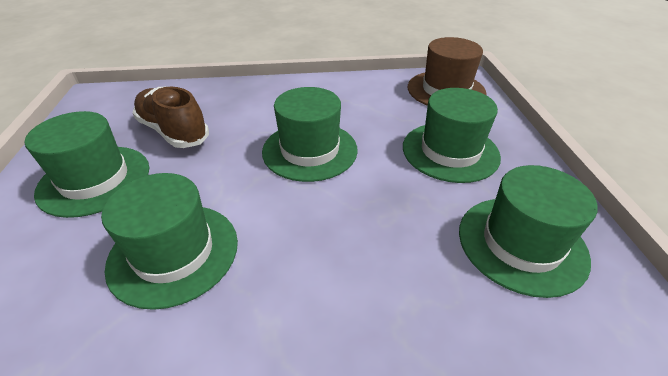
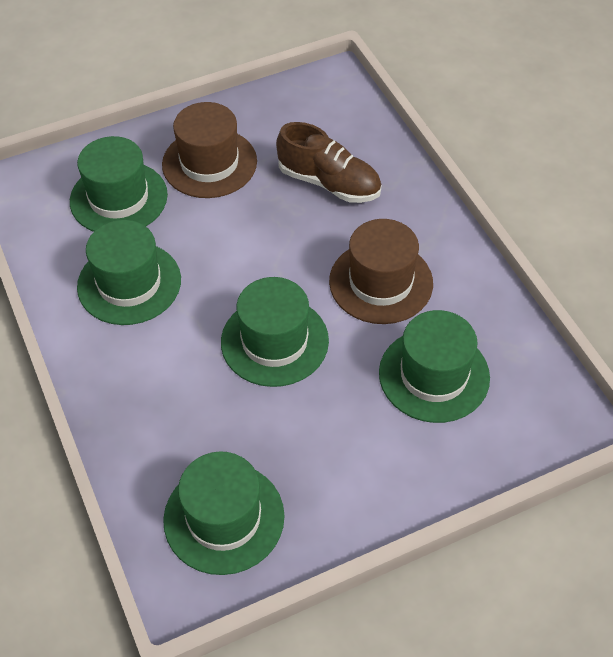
brown hat: 1 -> 2

